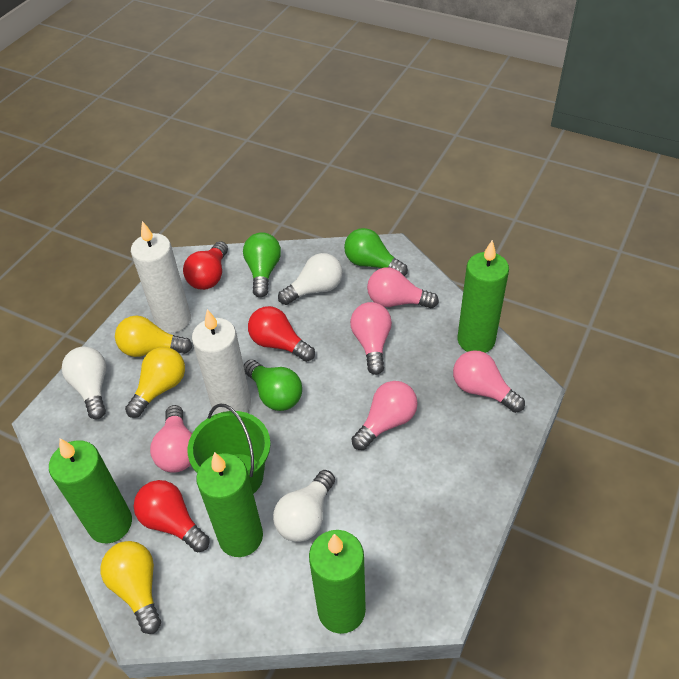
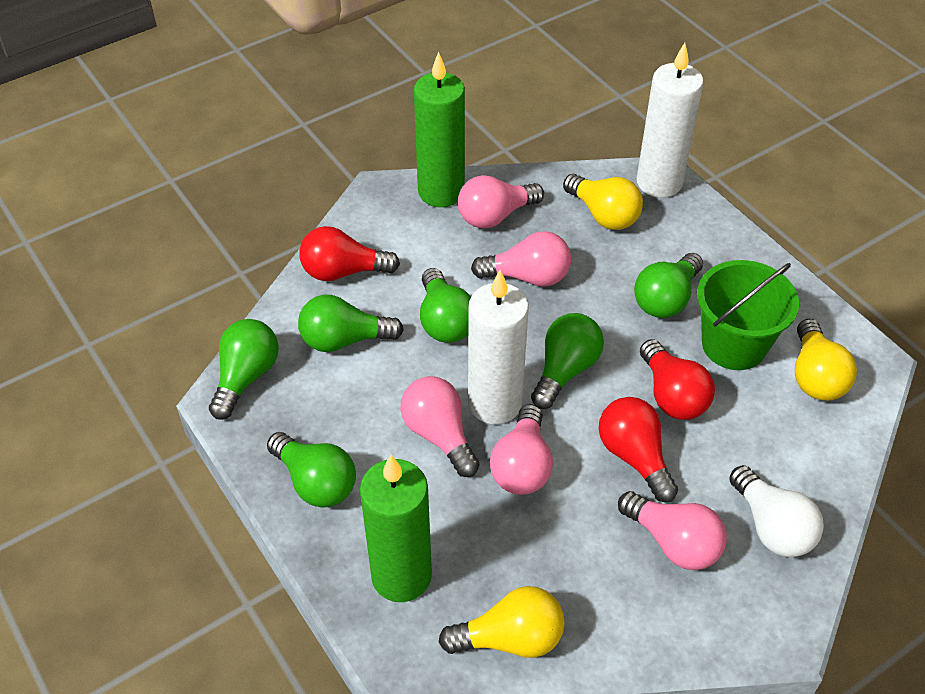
green candle: 4 -> 2
green light bulb: 3 -> 6
white light bulb: 3 -> 1

